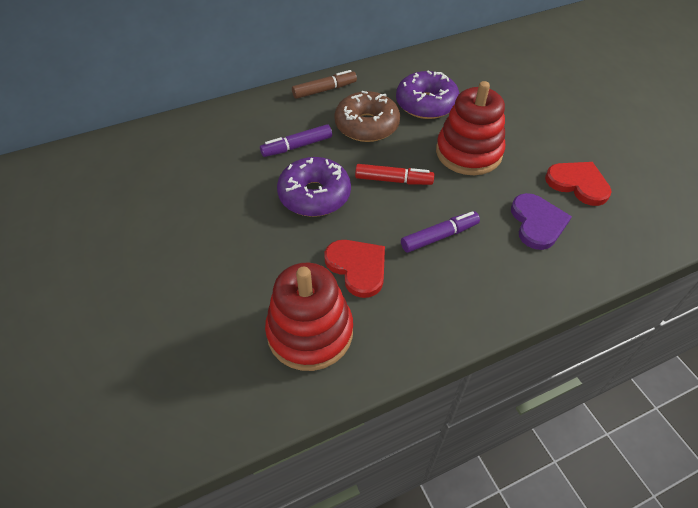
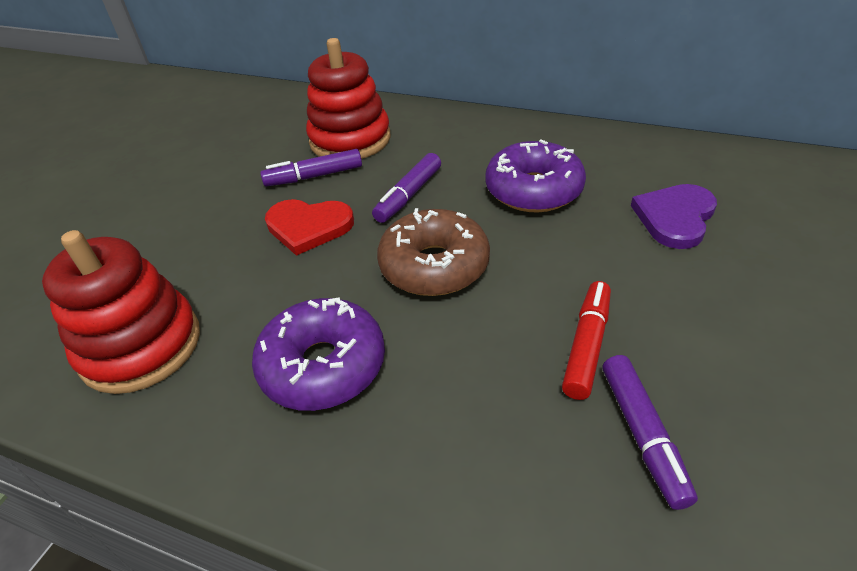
brown marker: 1 -> 0
purple marker: 2 -> 3
red heart: 2 -> 1

